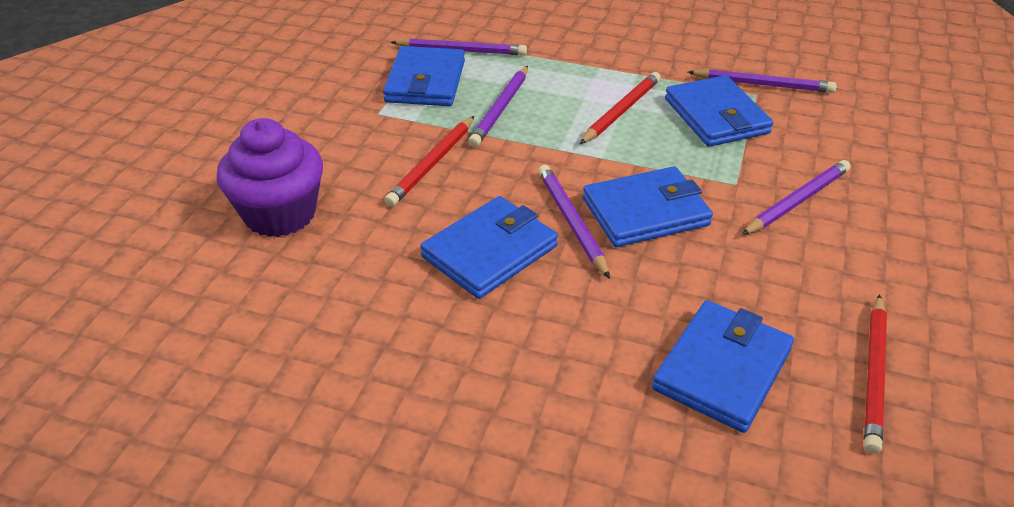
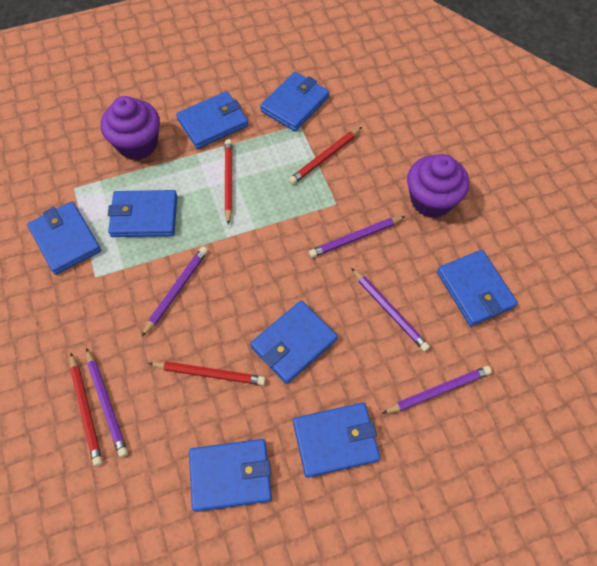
blue wallet: 5 -> 8
purple cupcake: 1 -> 2
red pencil: 3 -> 4

